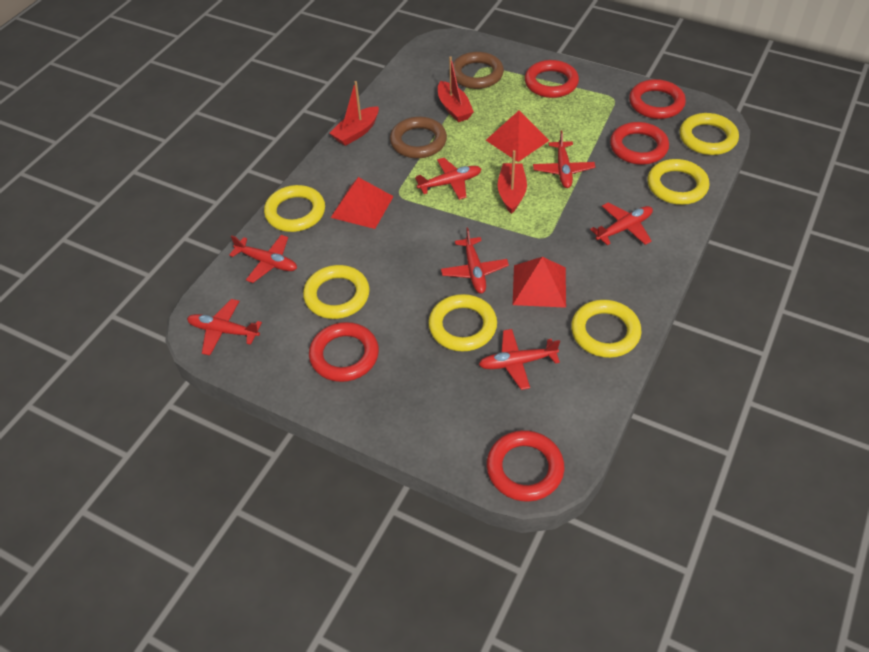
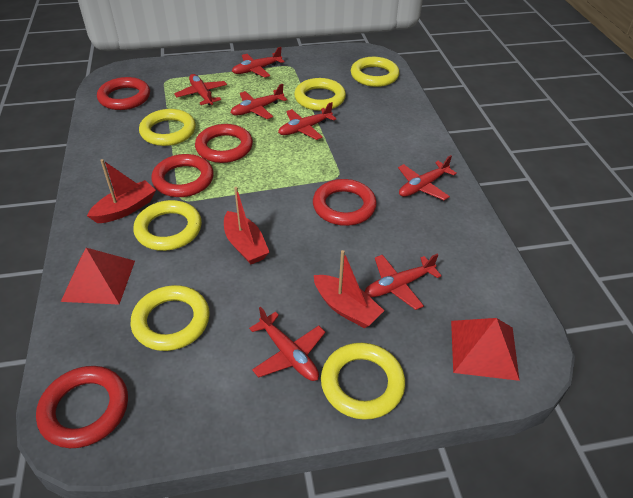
brown ring: 2 -> 0
red pyramid: 3 -> 2

